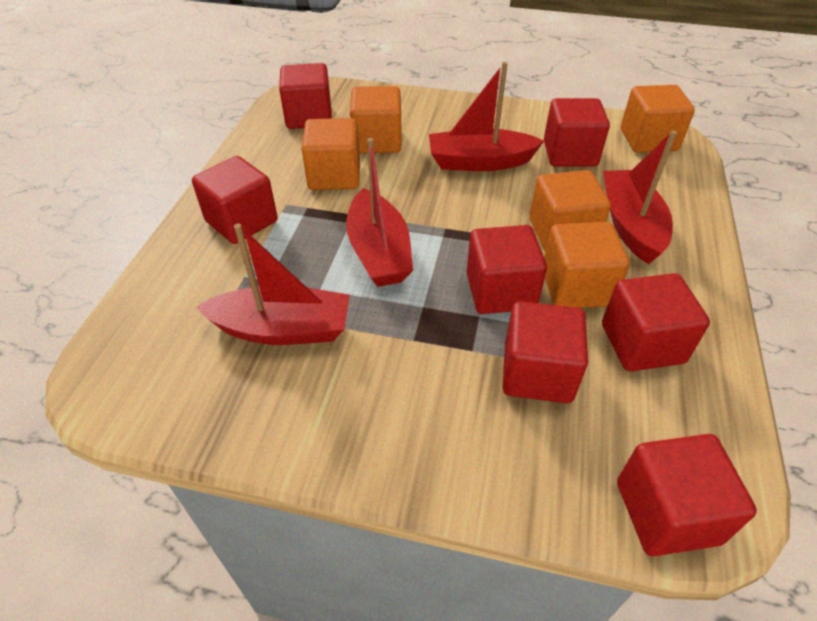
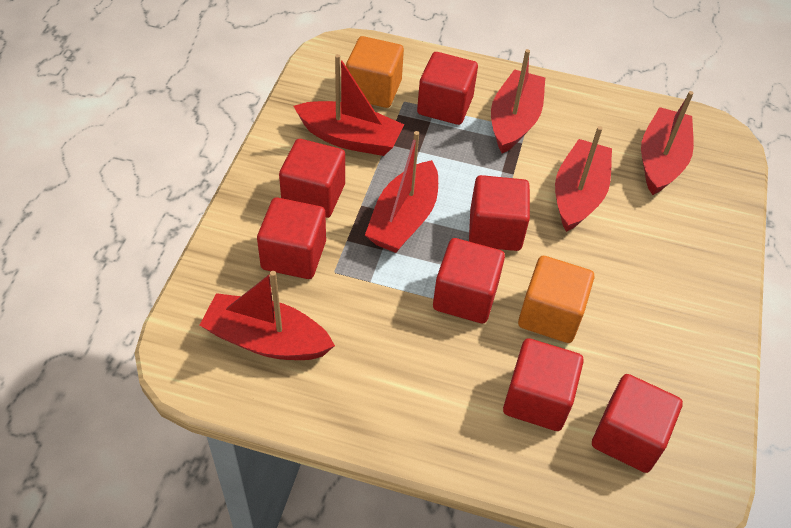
orange cube: 5 -> 2
red boat: 4 -> 6

